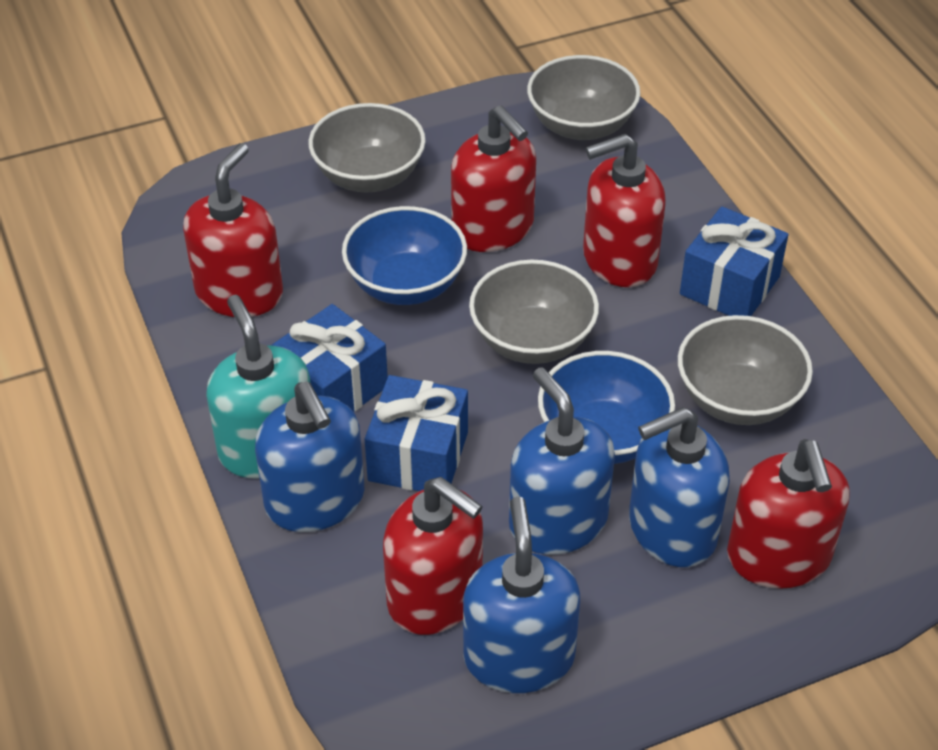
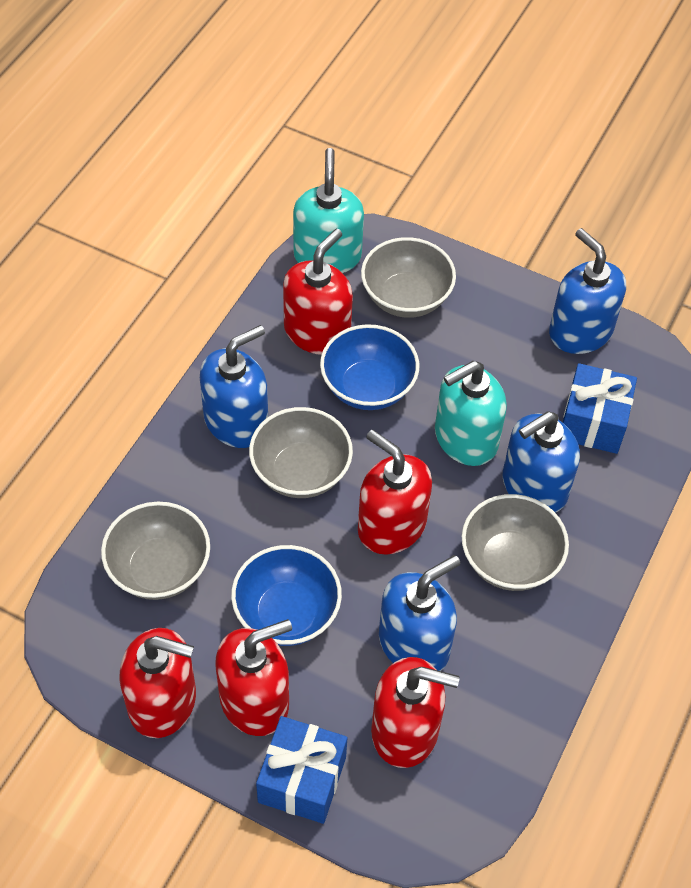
blue gift: 3 -> 2
turquoise soap dispenser: 1 -> 2

